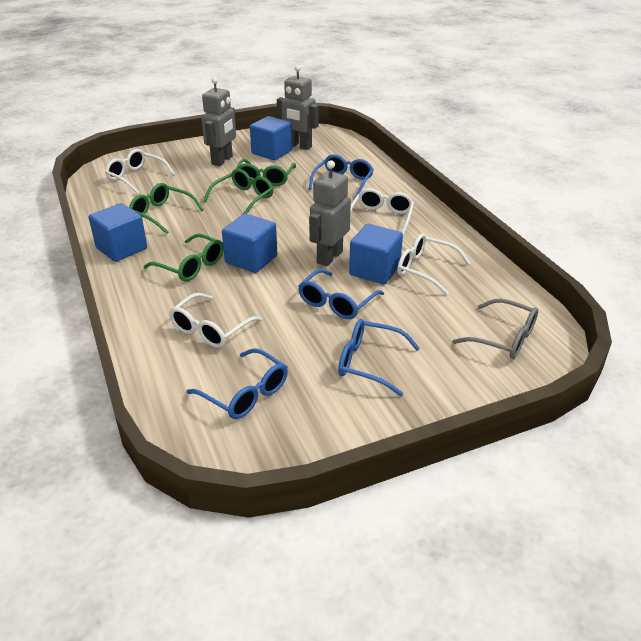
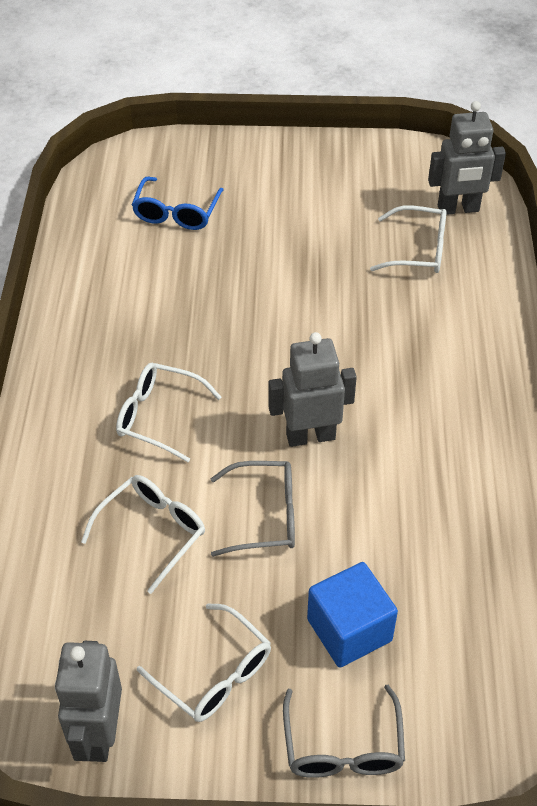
blue cube: 4 -> 1
blue glasses: 4 -> 1
green glasses: 4 -> 0
grey glasses: 1 -> 2

